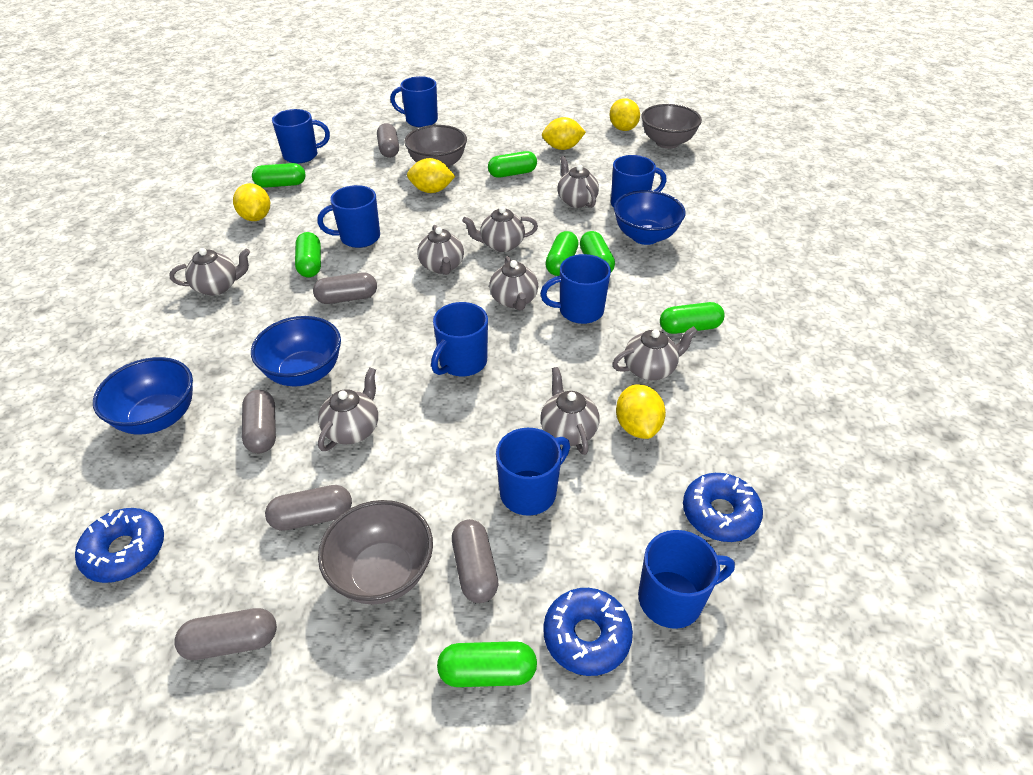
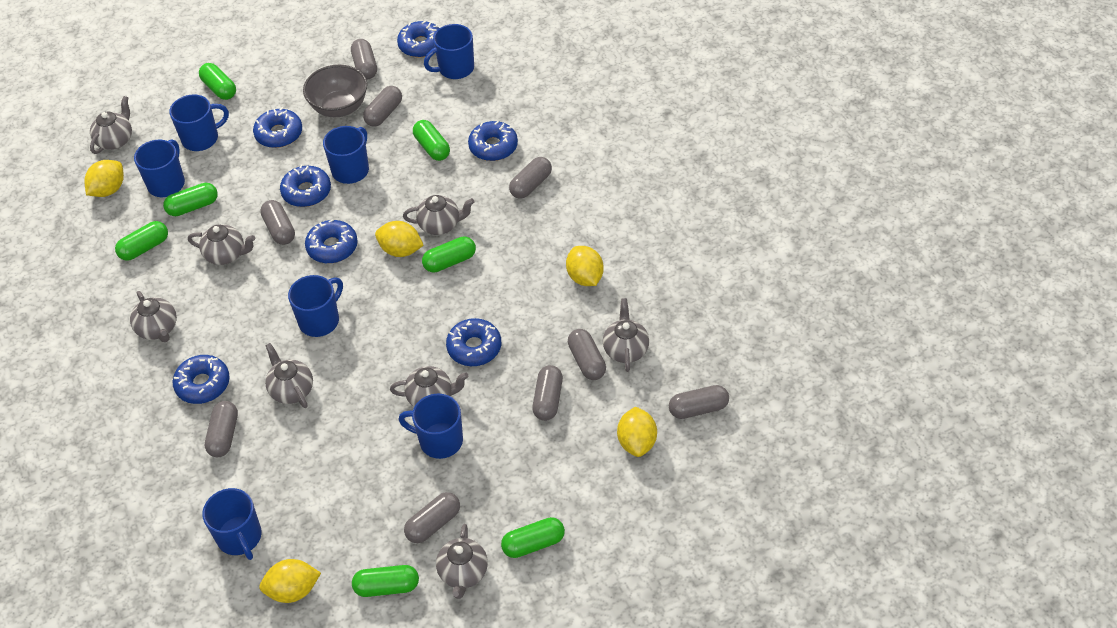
blue bowl: 3 -> 0
blue donut: 3 -> 7
blue mug: 8 -> 7
grey bowl: 3 -> 1
grey capsule: 6 -> 9

